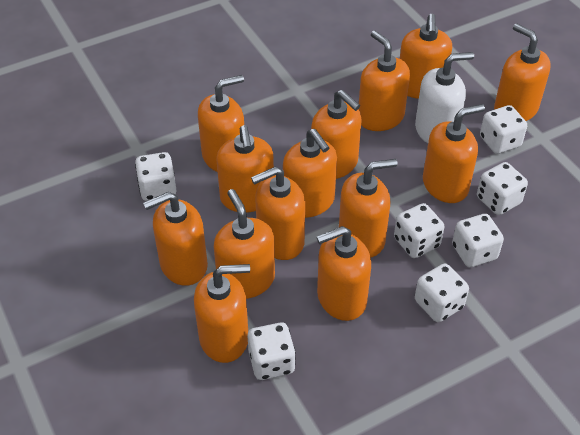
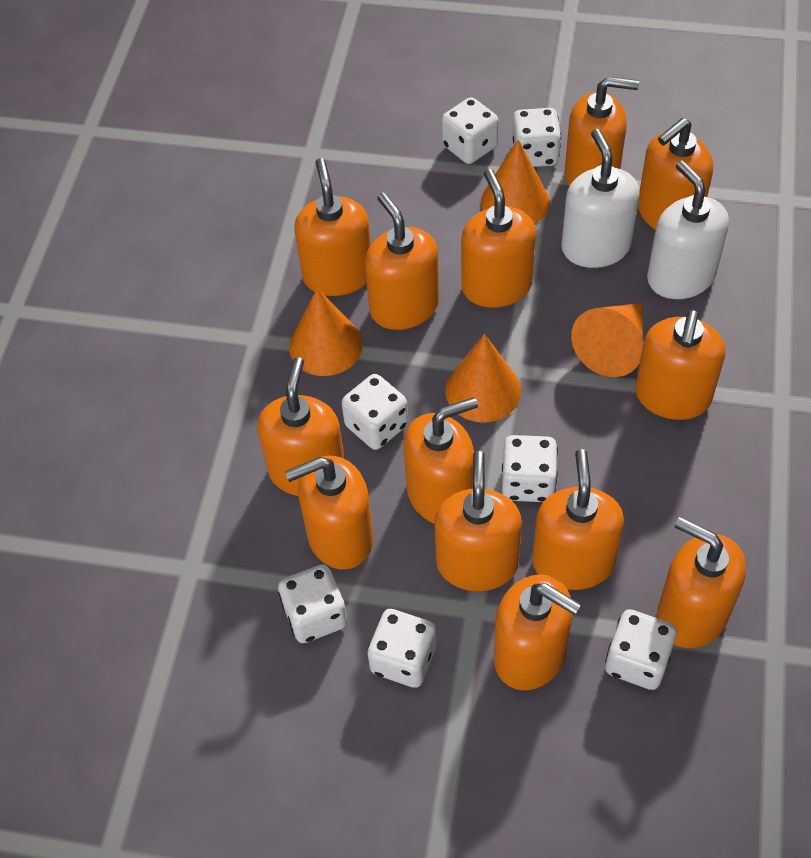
orange cone: 0 -> 4
orange soap dispenser: 14 -> 13
white soap dispenser: 1 -> 2

